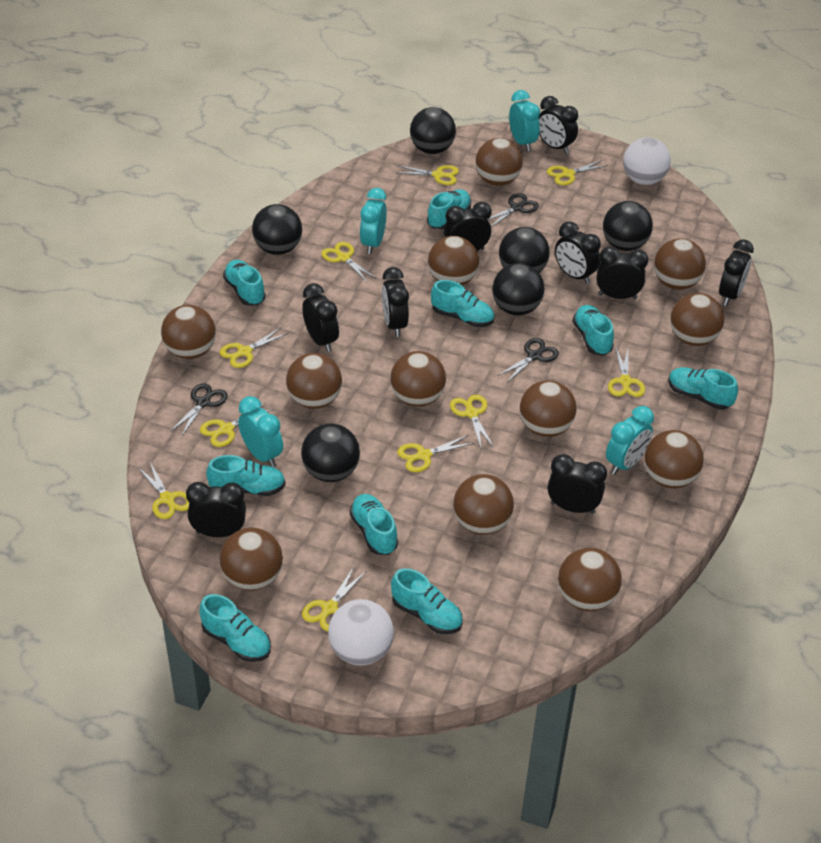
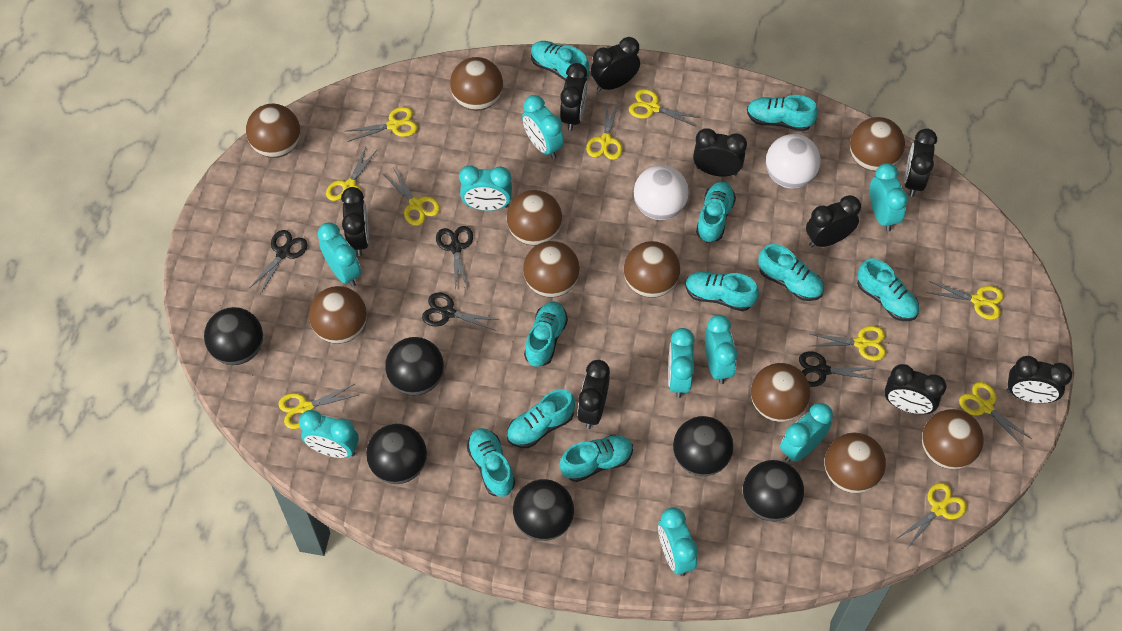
black scissors: 3 -> 4
brown ball: 12 -> 10
turquoise clock: 4 -> 9
turquoise shoe: 9 -> 10

